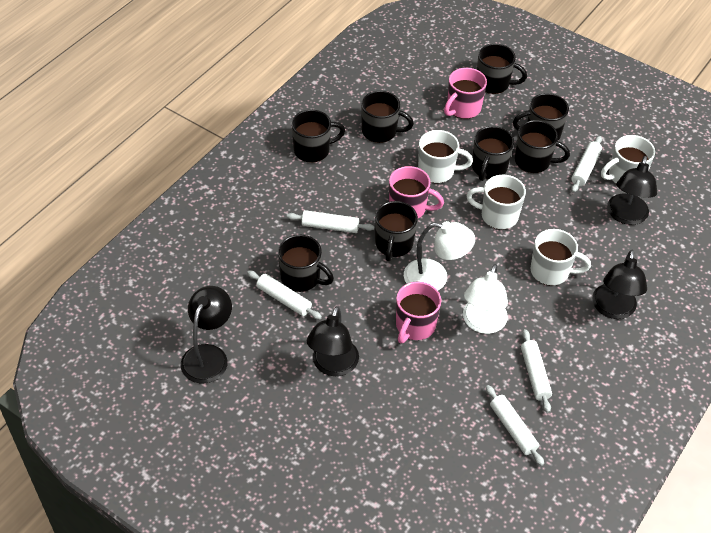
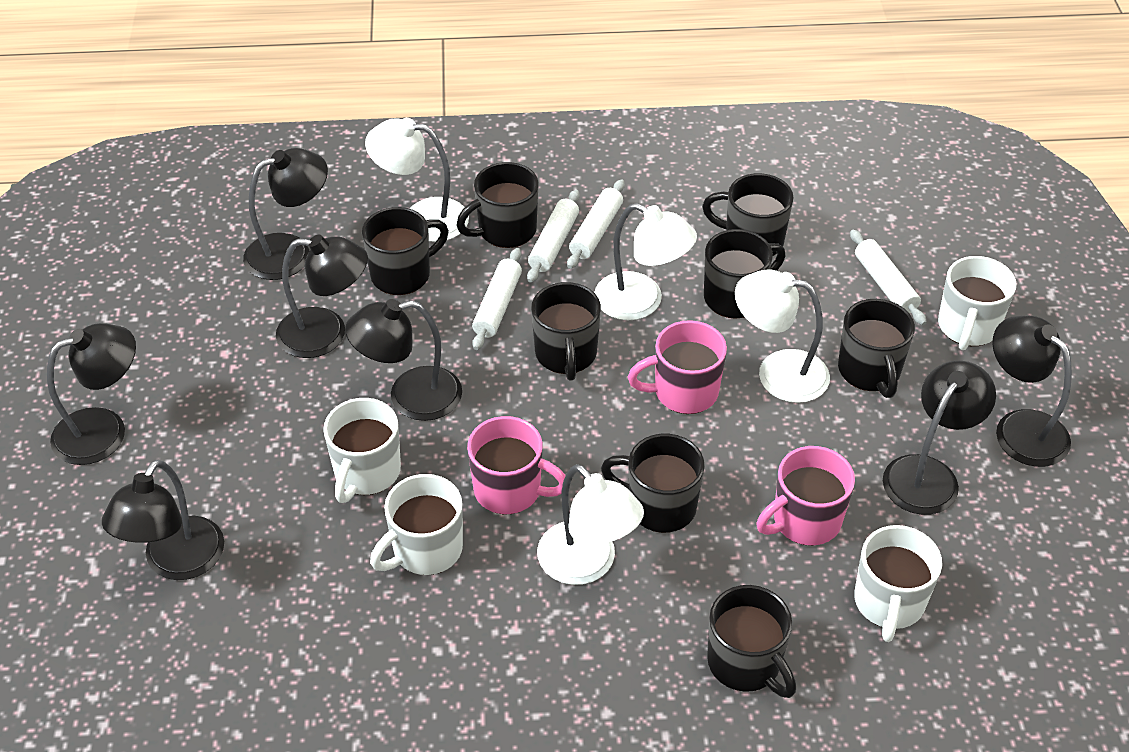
black lamp: 4 -> 7
white lamp: 2 -> 4
white rolling pin: 5 -> 4

